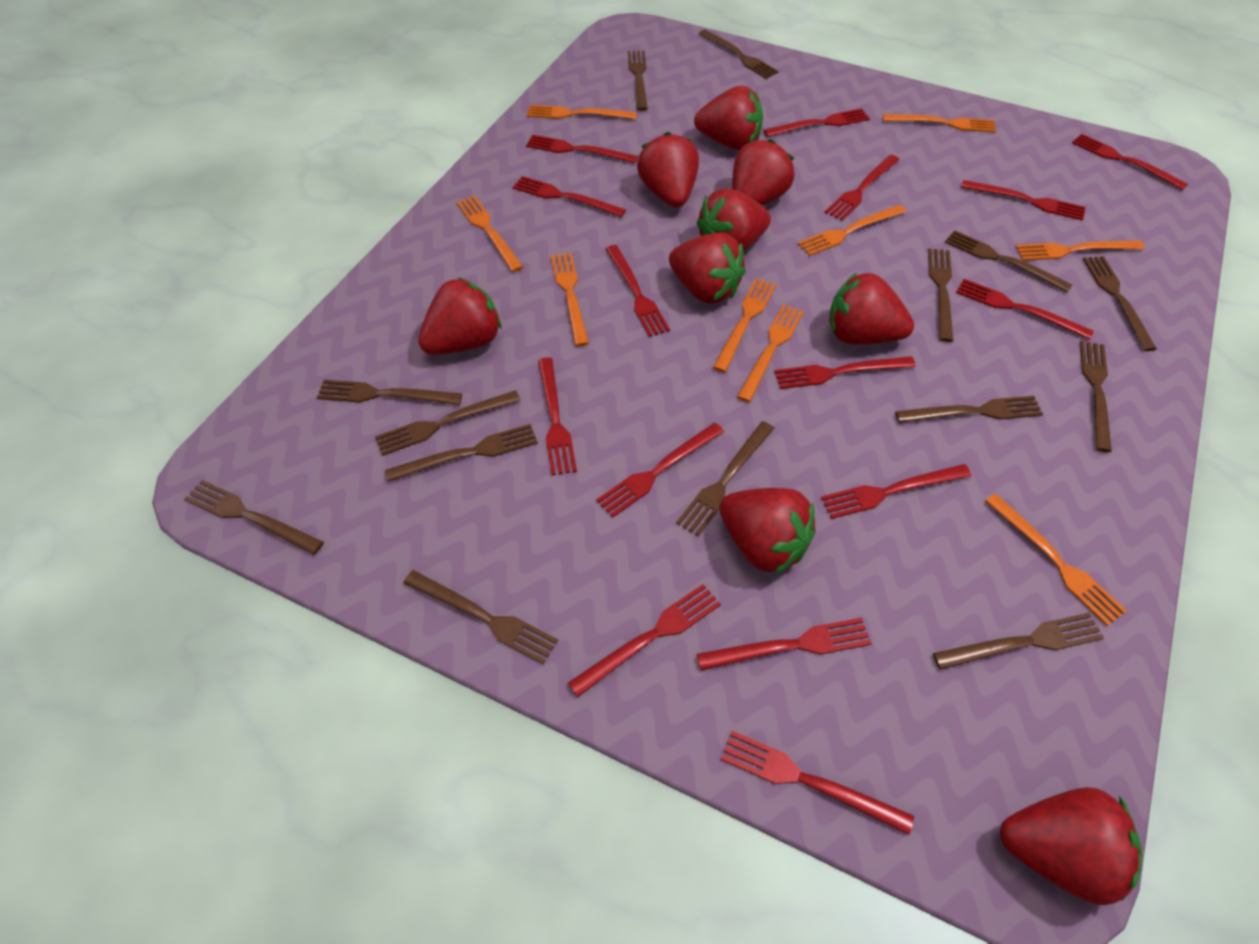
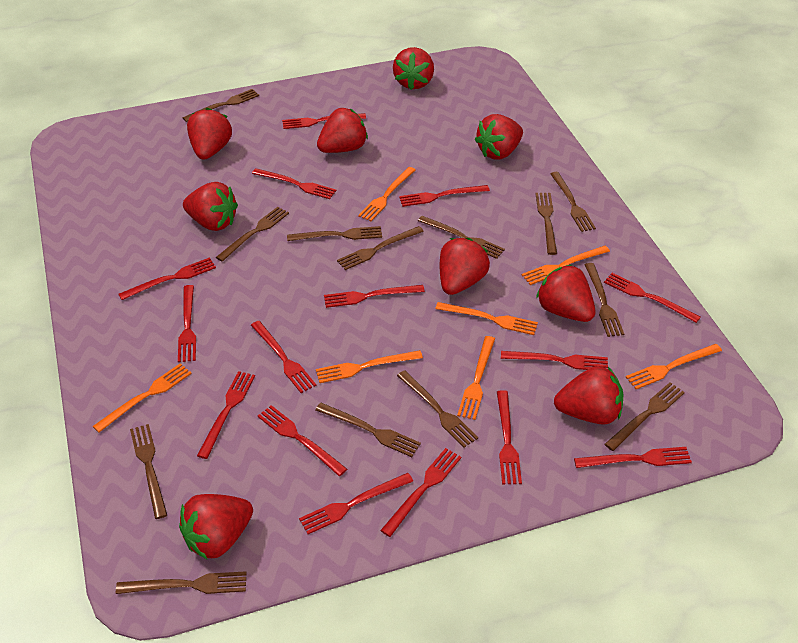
brown fork: 14 -> 13
orange fork: 9 -> 7

